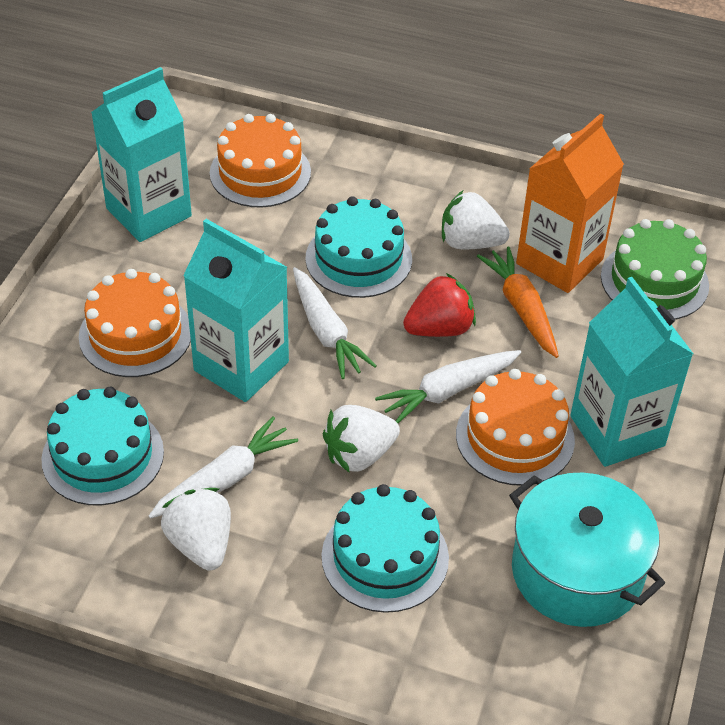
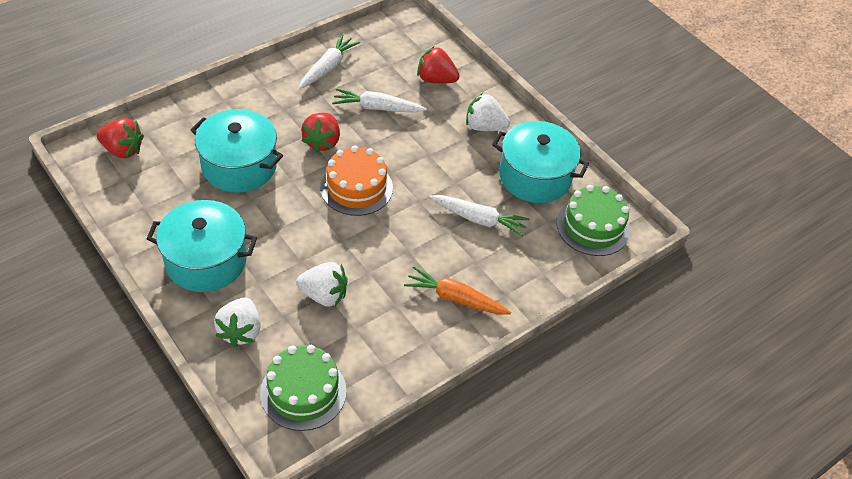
green cake: 1 -> 2
orange cake: 3 -> 1
orange carton: 1 -> 0
red strawberry: 1 -> 3
turquoise cake: 3 -> 0
turquoise carton: 3 -> 0
turquoise pot: 1 -> 3

